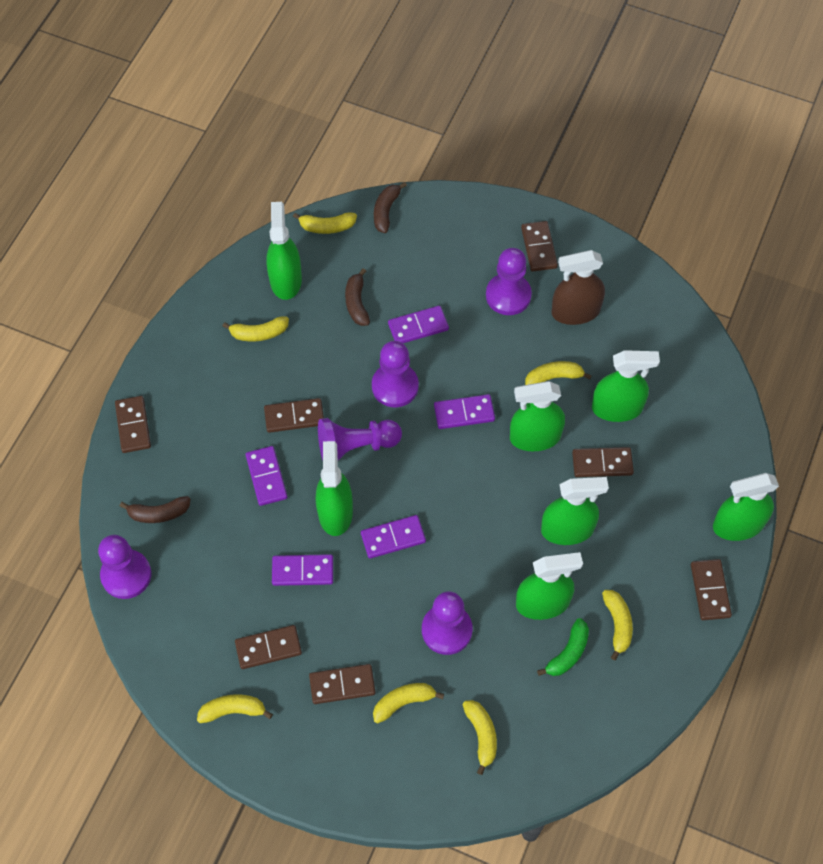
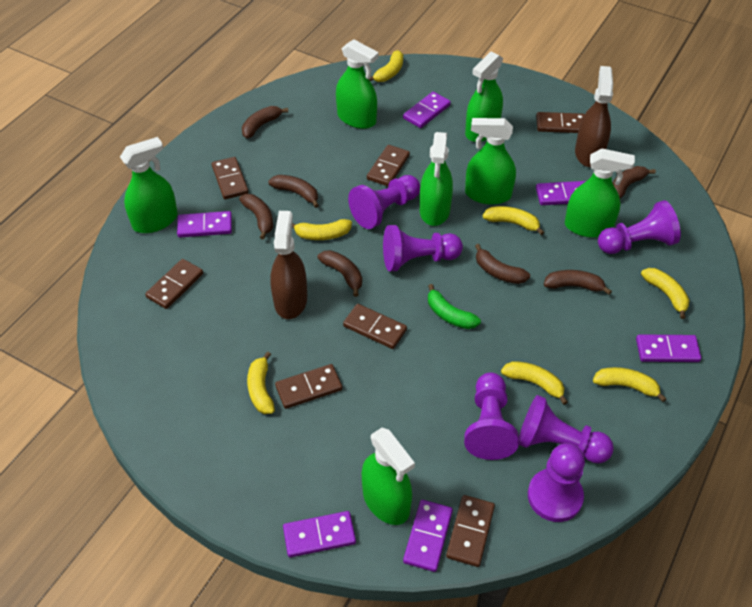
brown banana: 3 -> 7
brown spray bottle: 1 -> 2
purple domino: 5 -> 6
purple pawn: 5 -> 6

